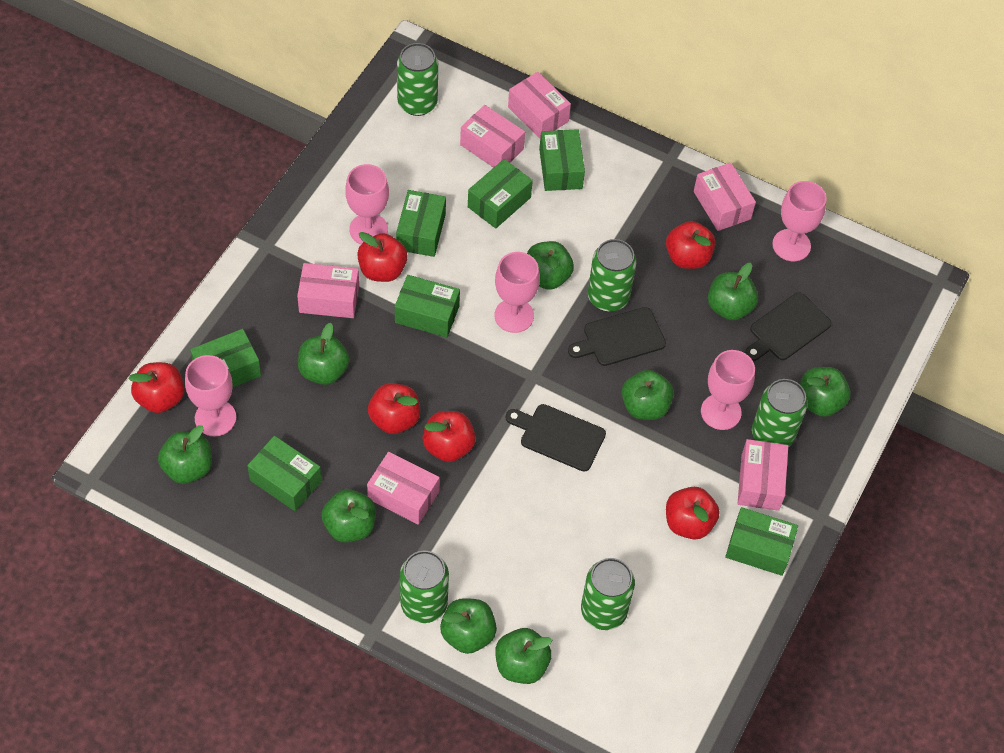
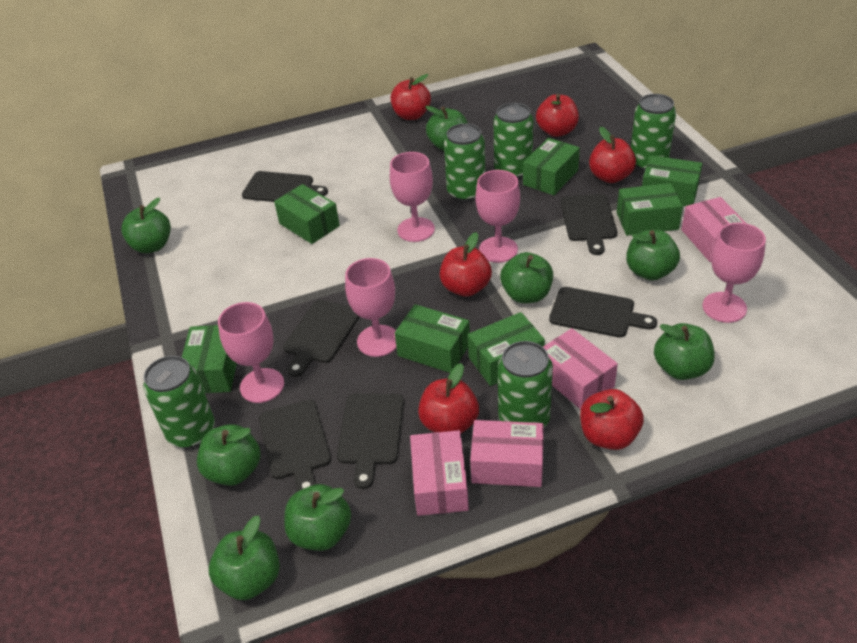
black cutting board: 3 -> 6
green apple: 9 -> 8
pink box: 6 -> 4

